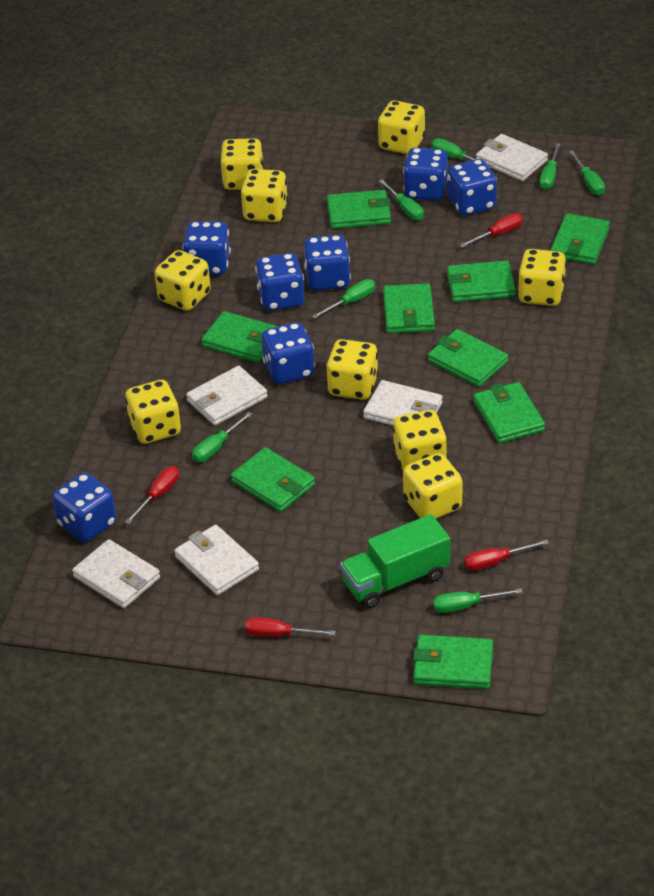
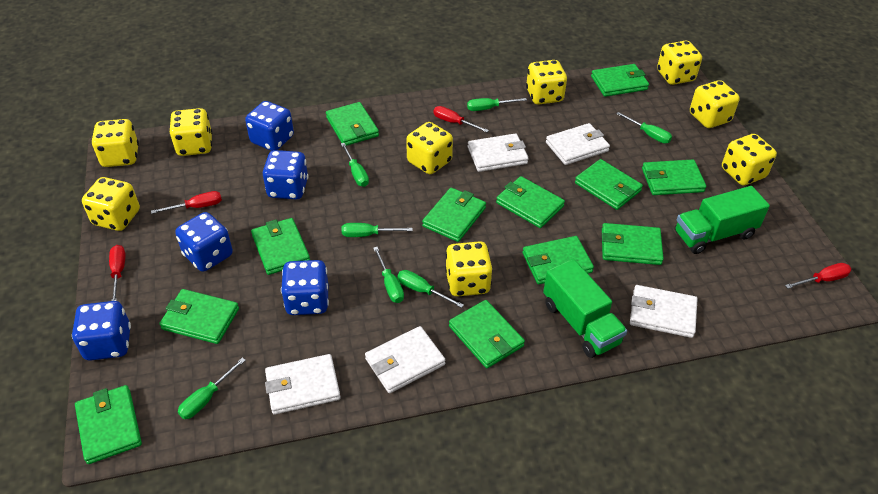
blue dice: 7 -> 5
green truck: 1 -> 2
green wallet: 9 -> 12

